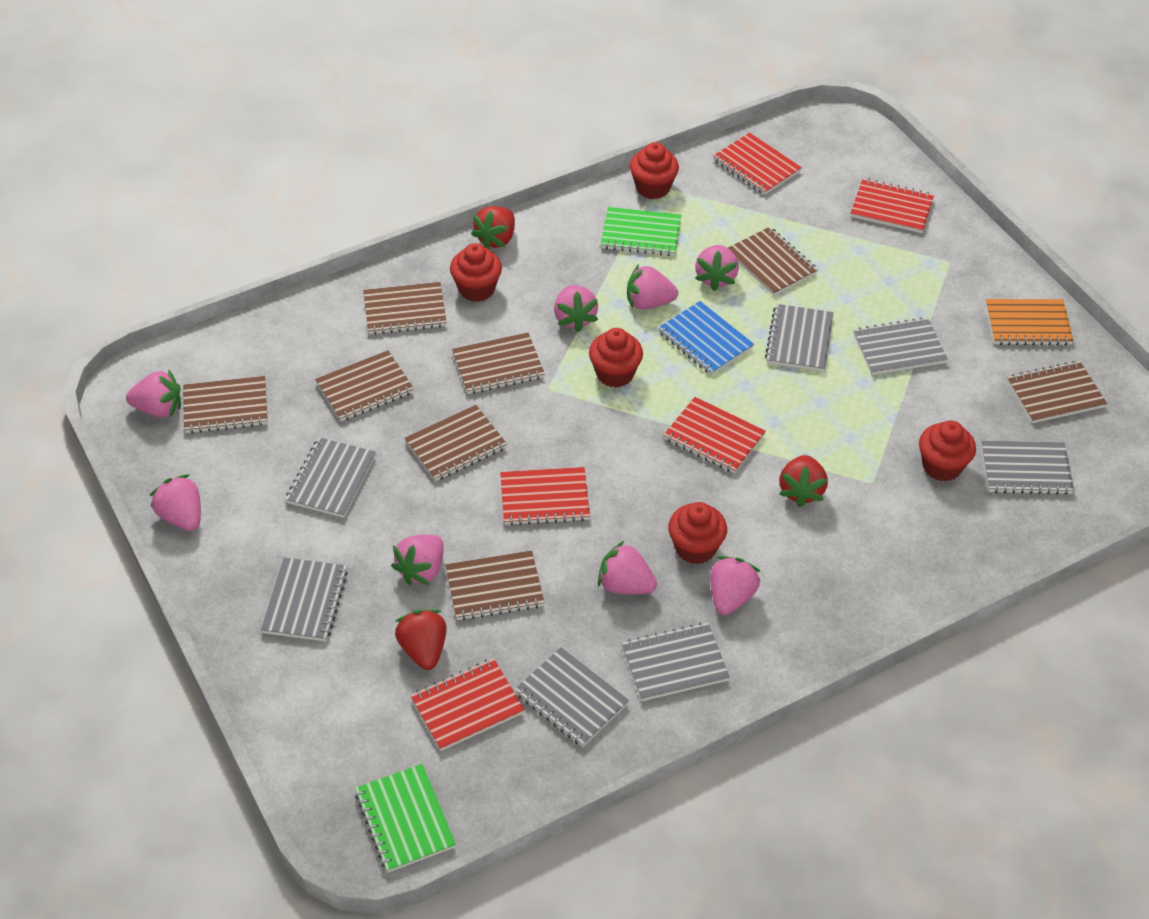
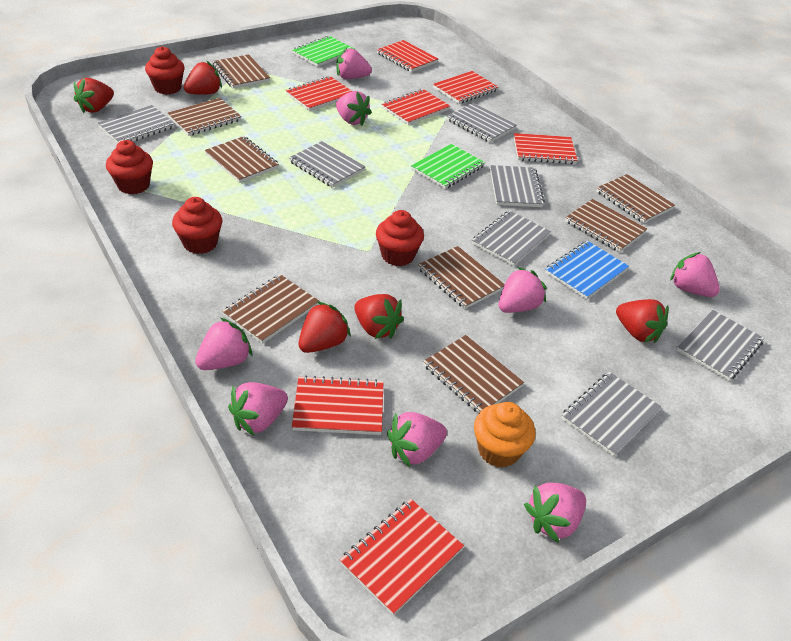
orange cupcake: 0 -> 1
orange notebook: 1 -> 0
red cupcake: 5 -> 4
red notebook: 5 -> 7
red strawberry: 3 -> 5

